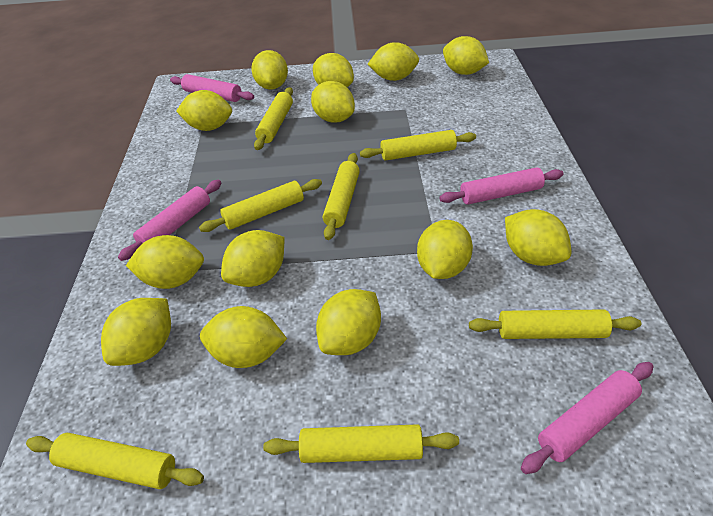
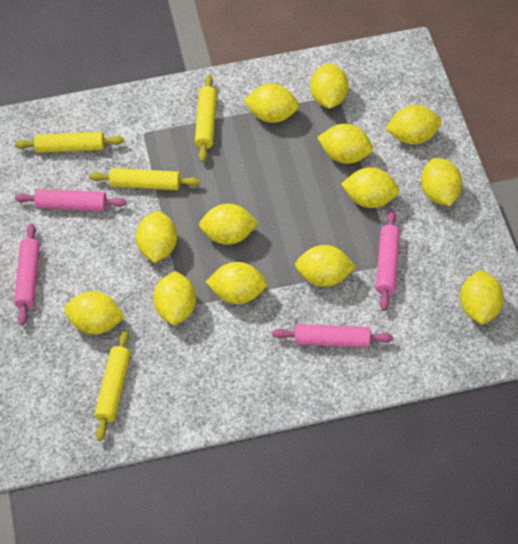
yellow rolling pin: 7 -> 4

